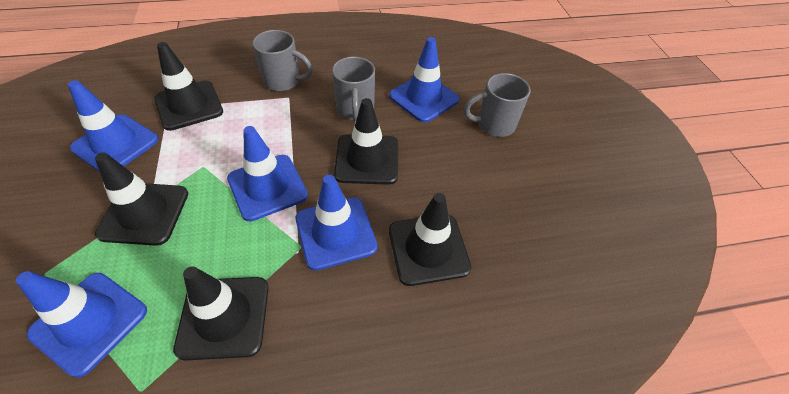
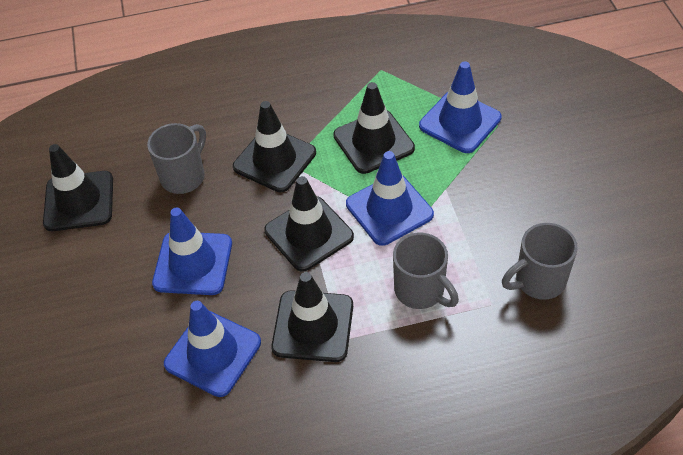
blue traffic cone: 5 -> 4

